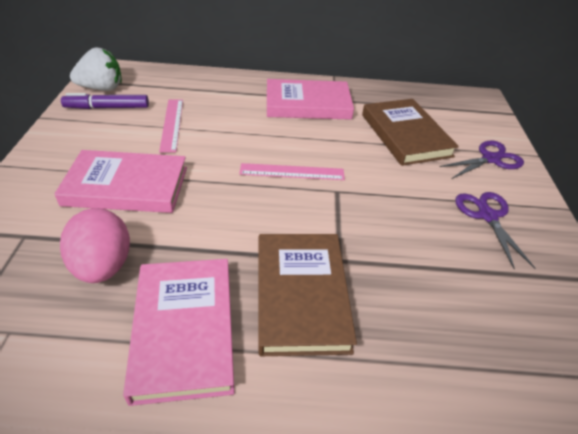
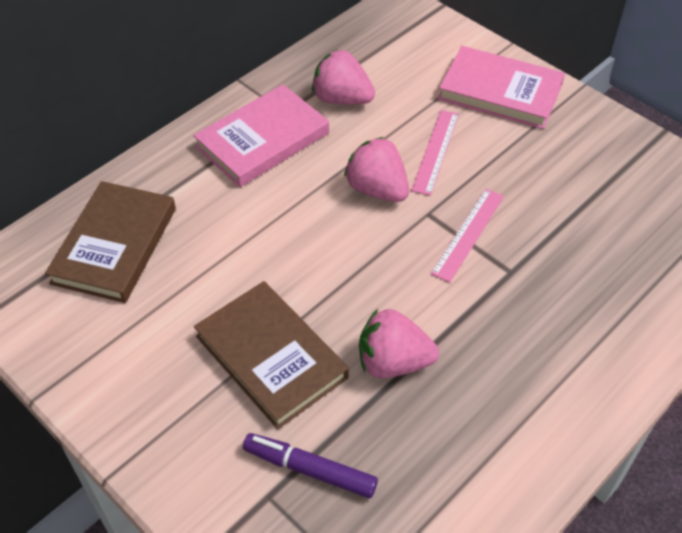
pink book: 3 -> 2
pink egg: 1 -> 0
pink strawberry: 0 -> 3
purple scissors: 2 -> 0
white strawberry: 1 -> 0

